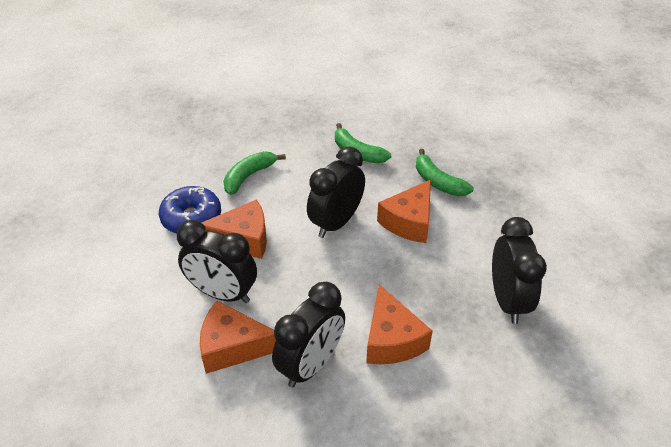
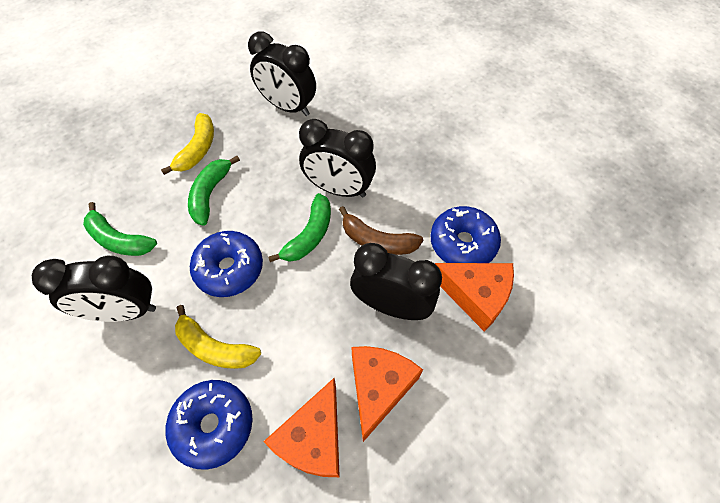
blue donut: 1 -> 3
brown banana: 0 -> 1
orange cheese: 4 -> 3
yellow banana: 0 -> 2

